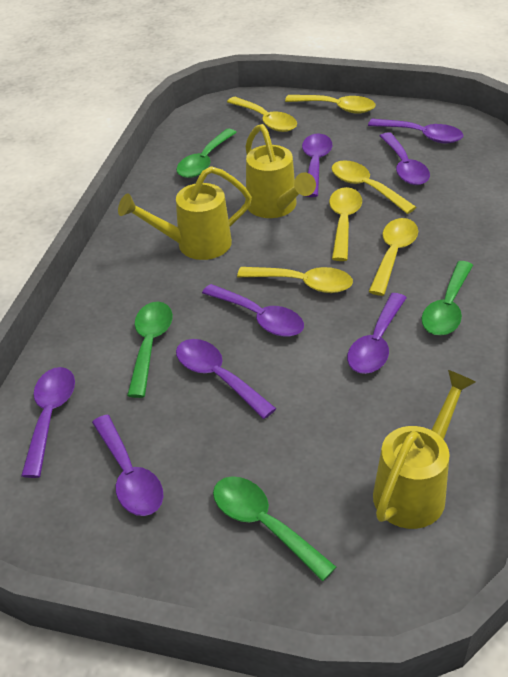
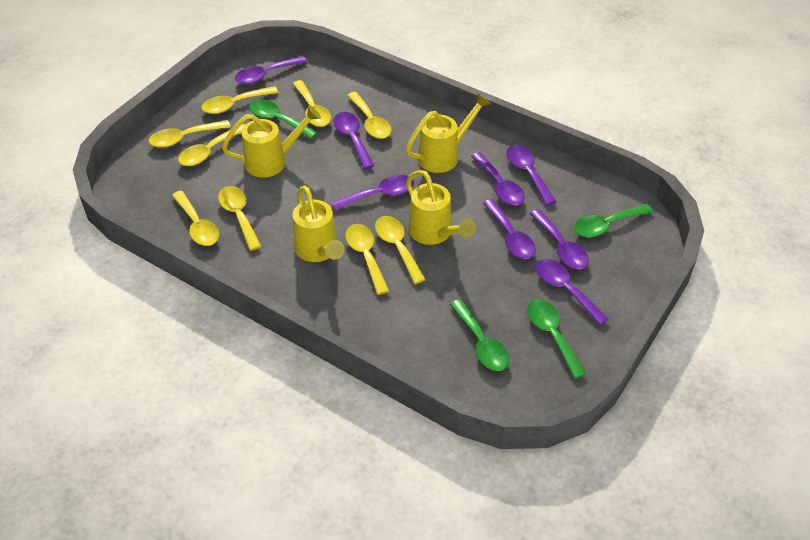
yellow spoon: 6 -> 9
yellow watering can: 3 -> 4

